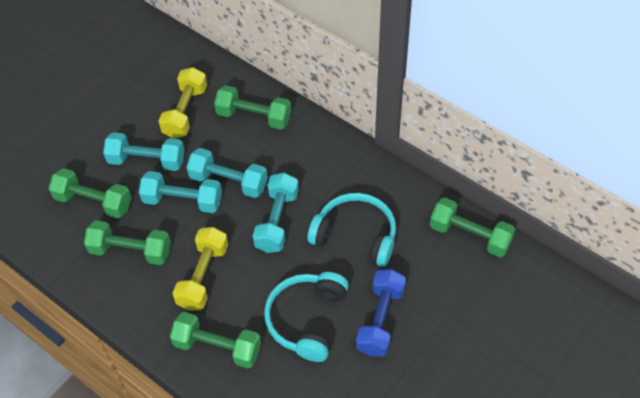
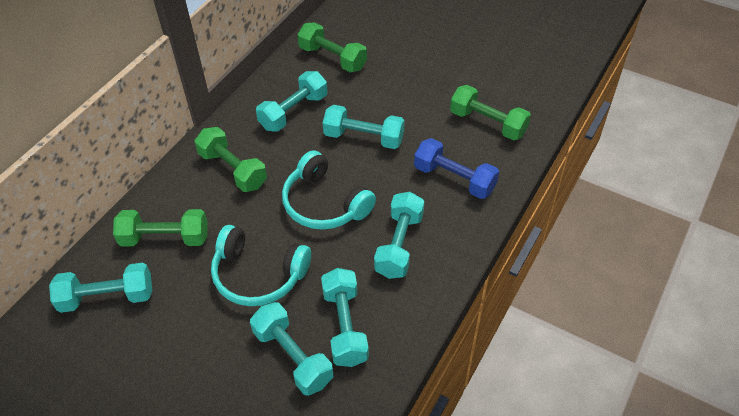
green dumbbell: 5 -> 4
turquoise dumbbell: 4 -> 6
yellow dumbbell: 2 -> 0

